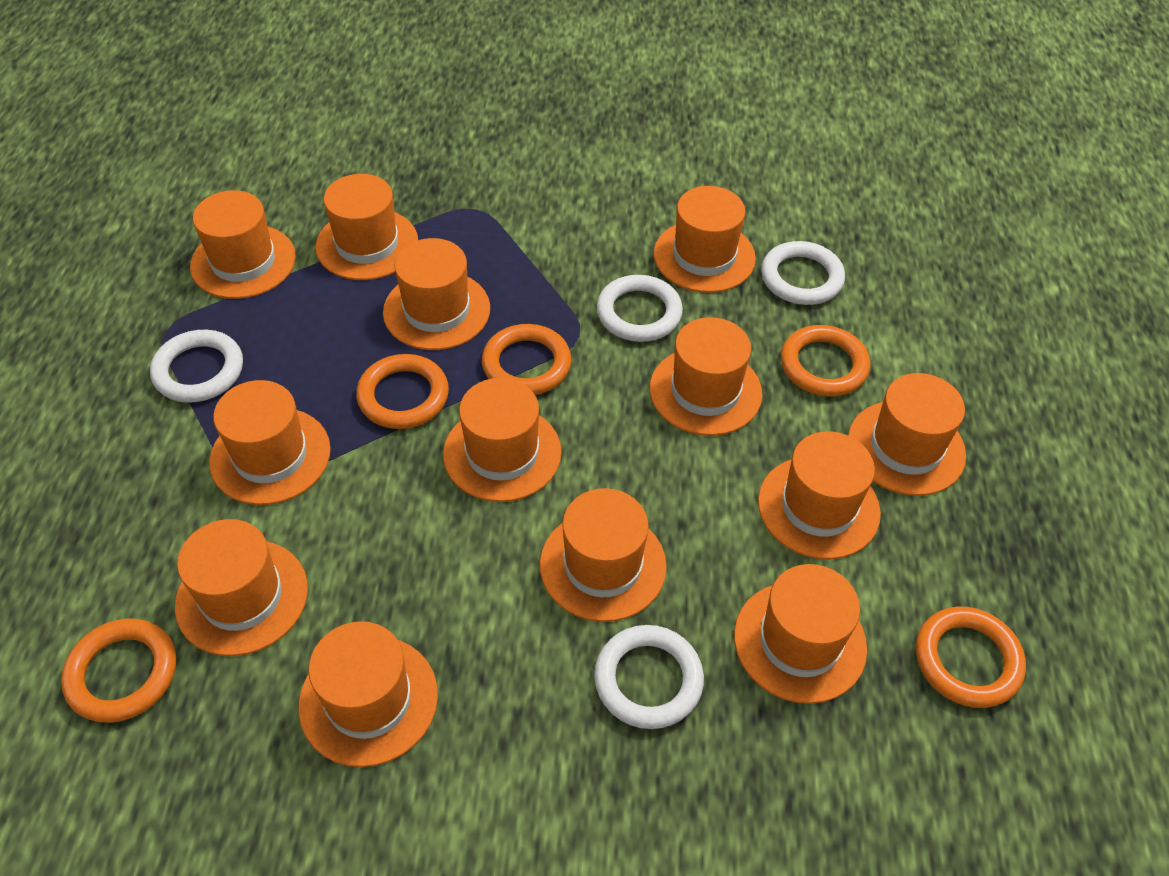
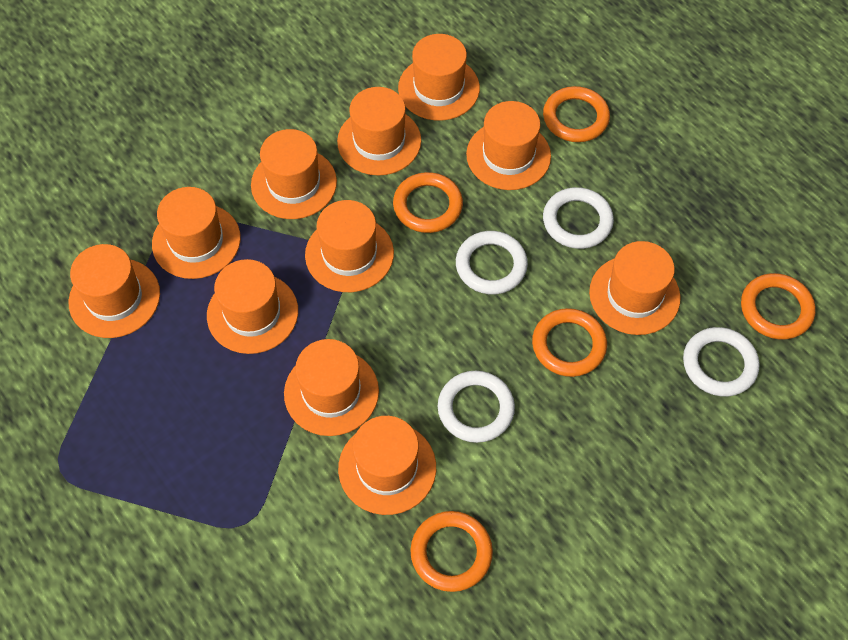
orange hat: 13 -> 11

